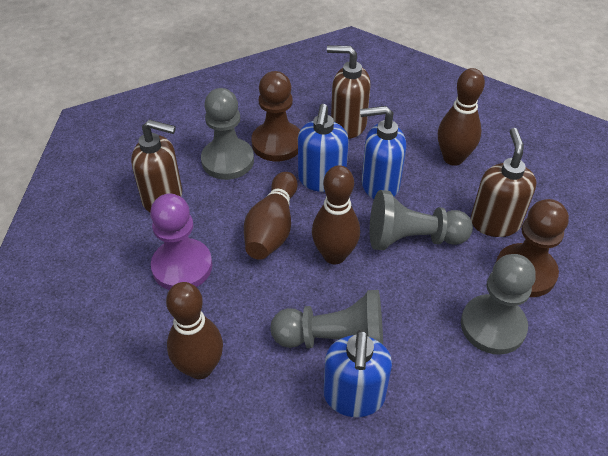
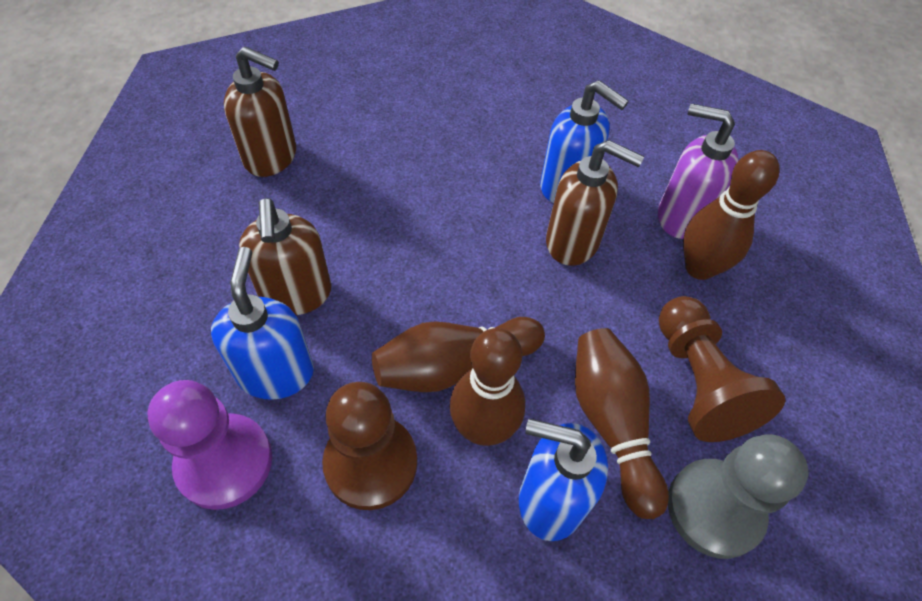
grey pawn: 4 -> 1
purple soap dispenser: 0 -> 1

